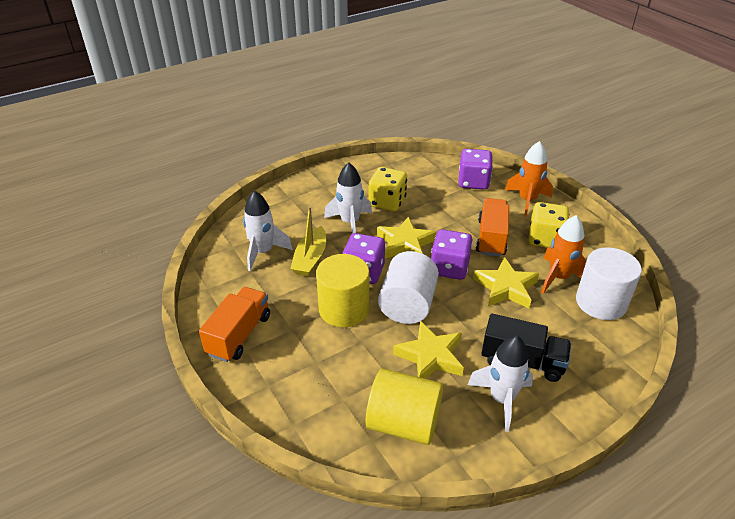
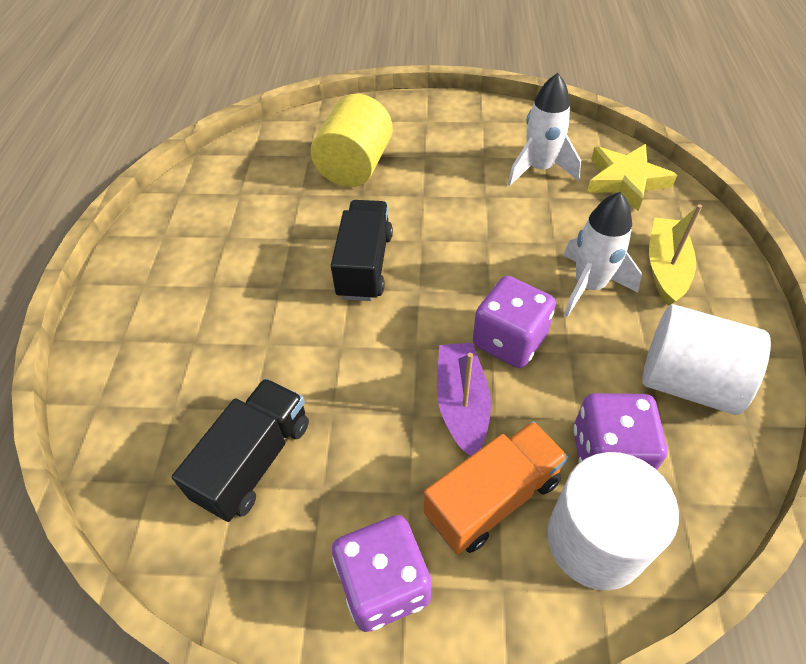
black truck: 1 -> 2
orange rocket: 2 -> 0
orange truck: 2 -> 1
purple boat: 0 -> 1
white rocket: 3 -> 2
yellow cylinder: 2 -> 1
yellow dice: 2 -> 0
yellow star: 3 -> 1

